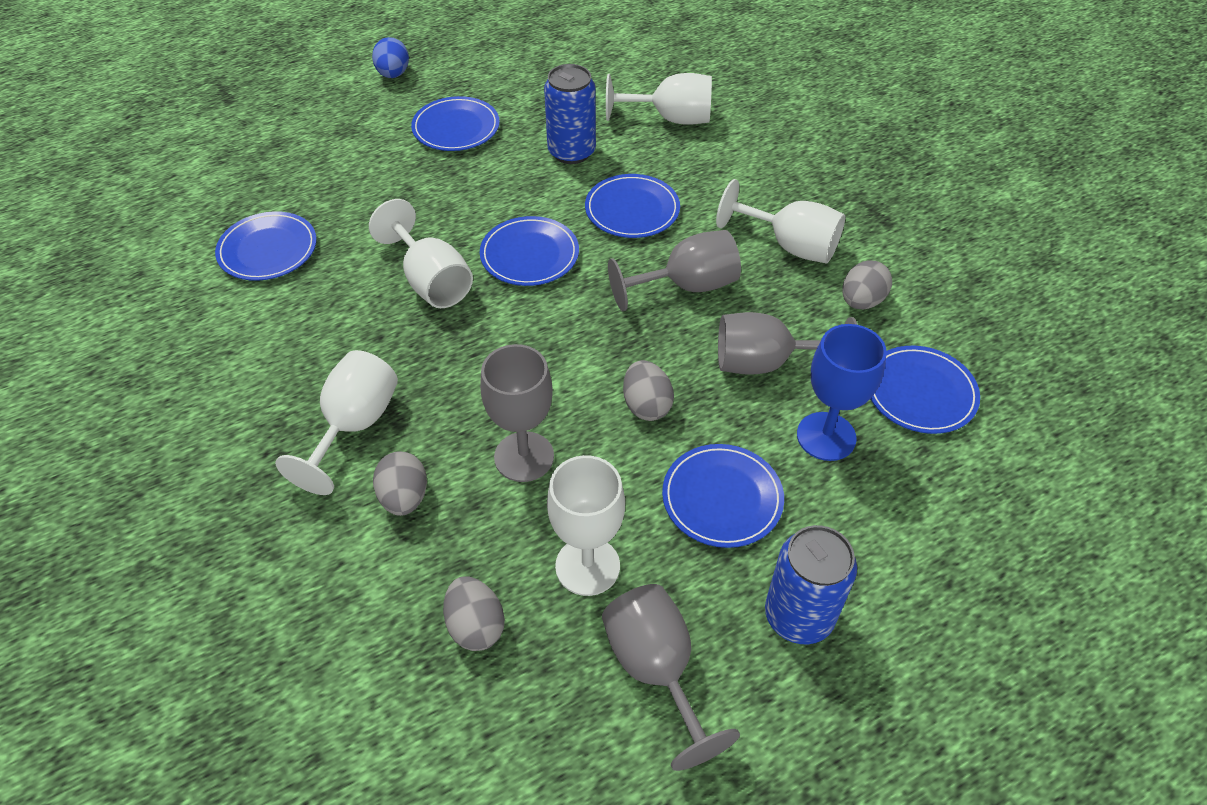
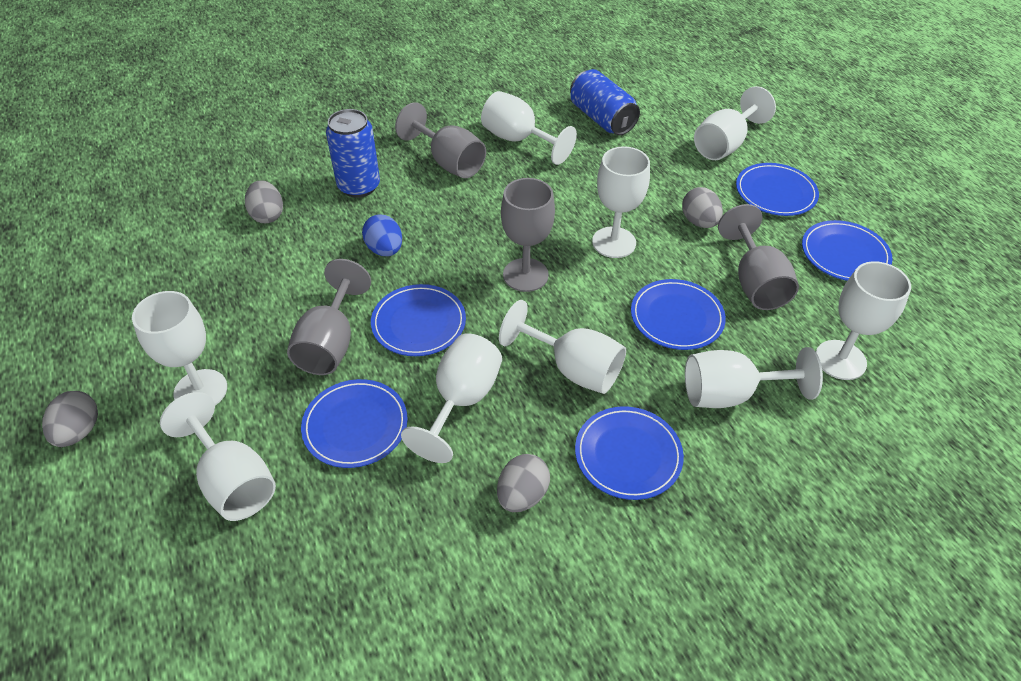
blue goblet: 1 -> 0
white goblet: 5 -> 9

